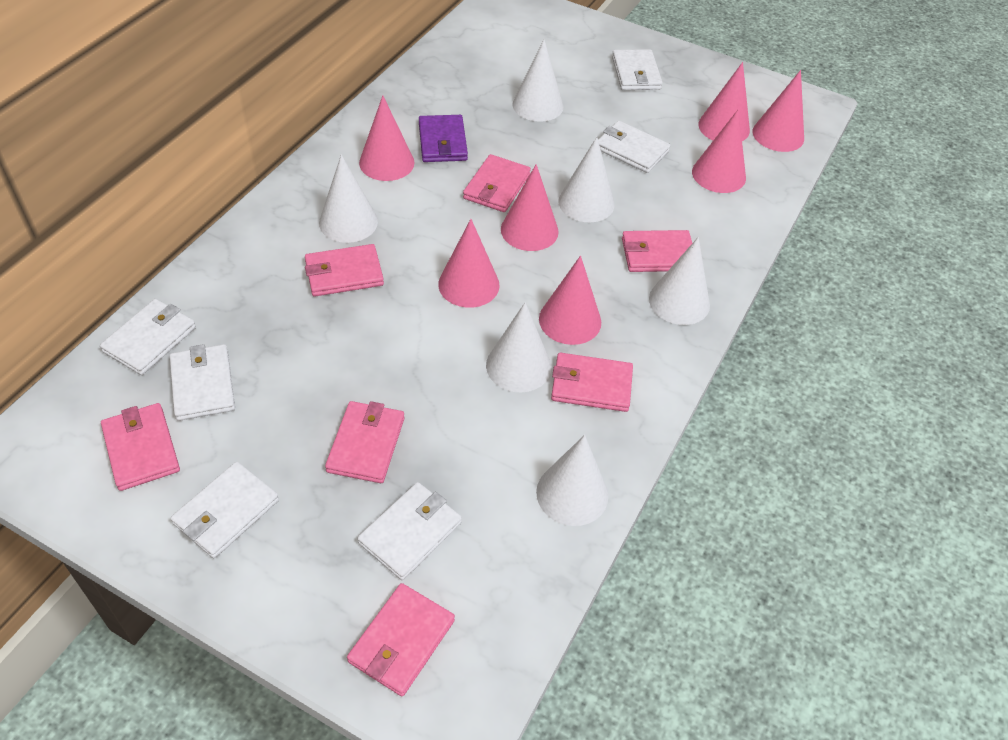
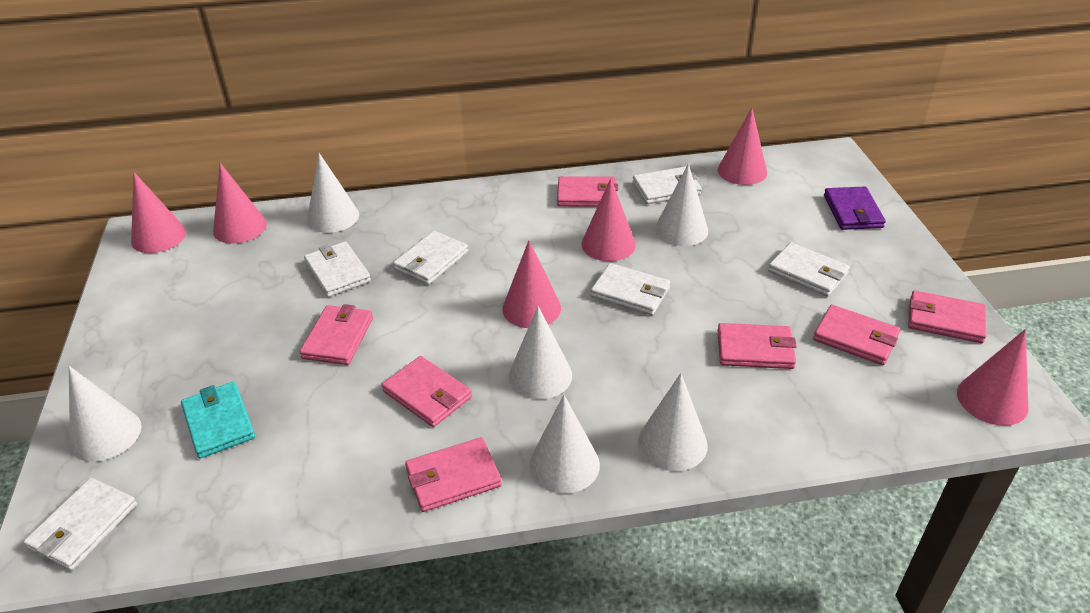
pink cone: 7 -> 6
turquoise wallet: 0 -> 1

